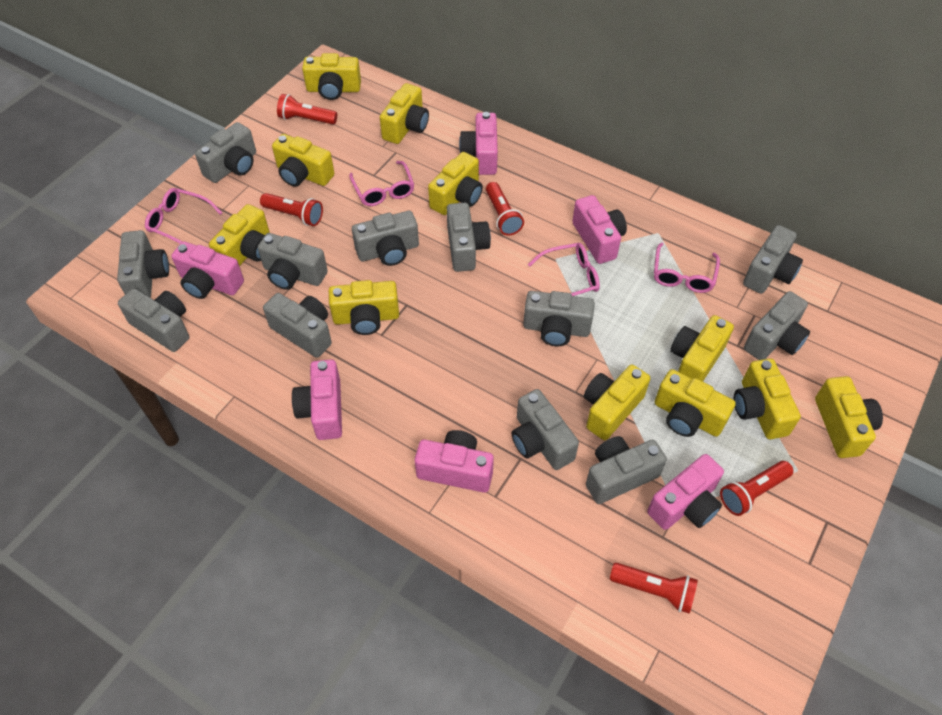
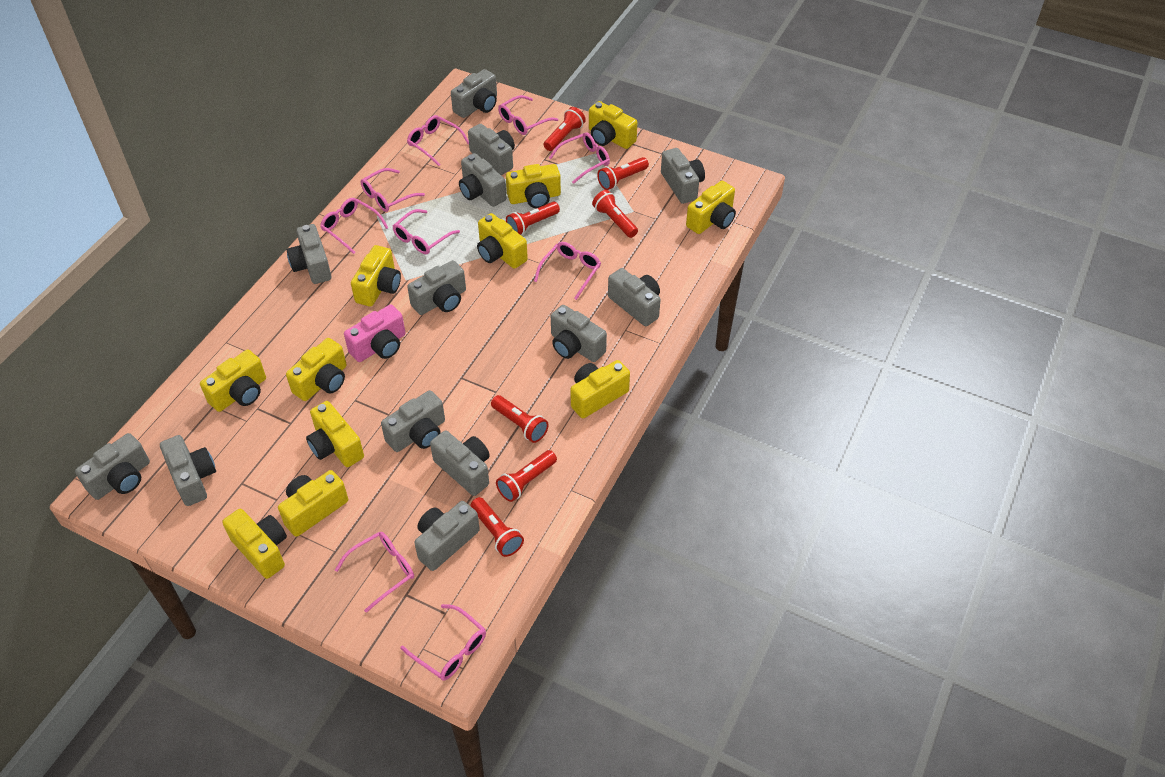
grey camera: 12 -> 13
pink camera: 6 -> 1
pink glasses: 4 -> 9
red flashlight: 5 -> 7

